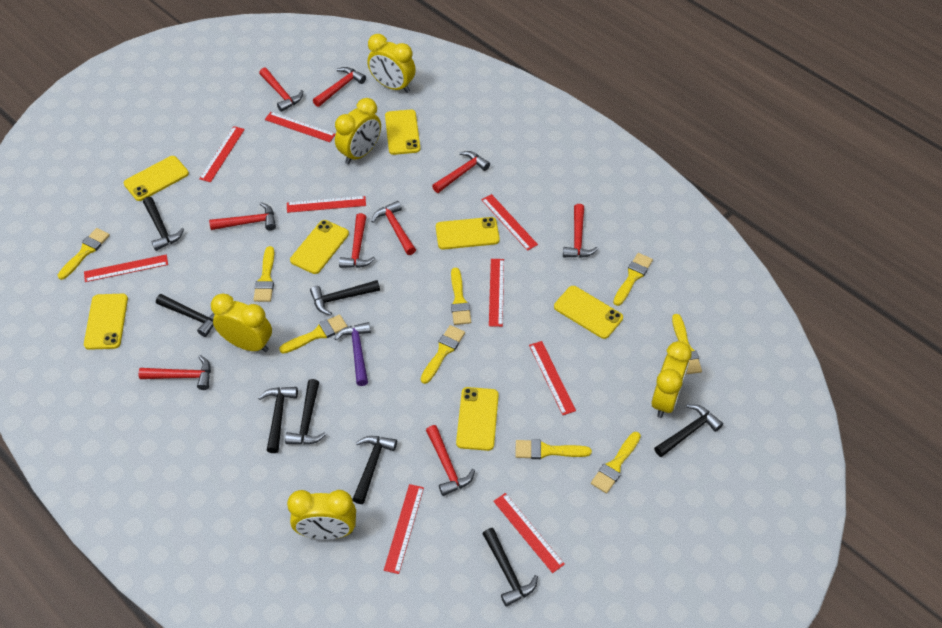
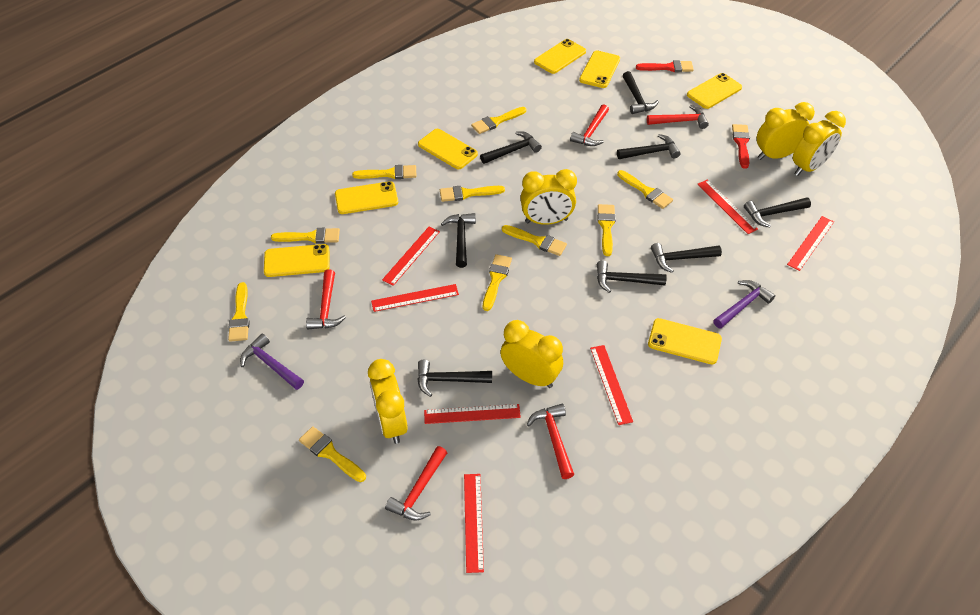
purple hammer: 1 -> 2
red brush: 0 -> 2
red hammer: 9 -> 5
red ruler: 9 -> 7
yellow brush: 9 -> 10

